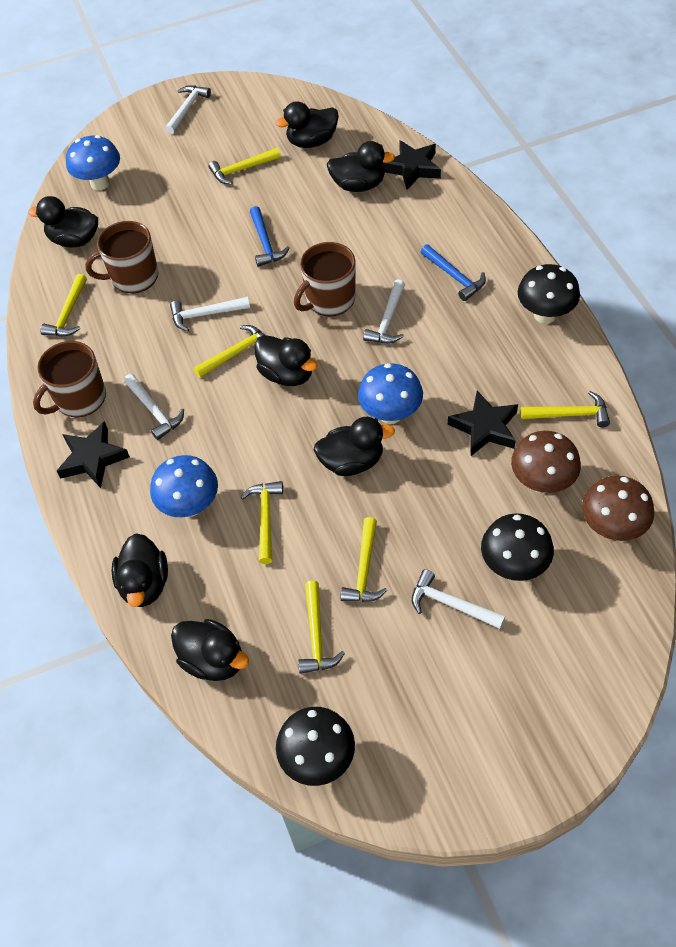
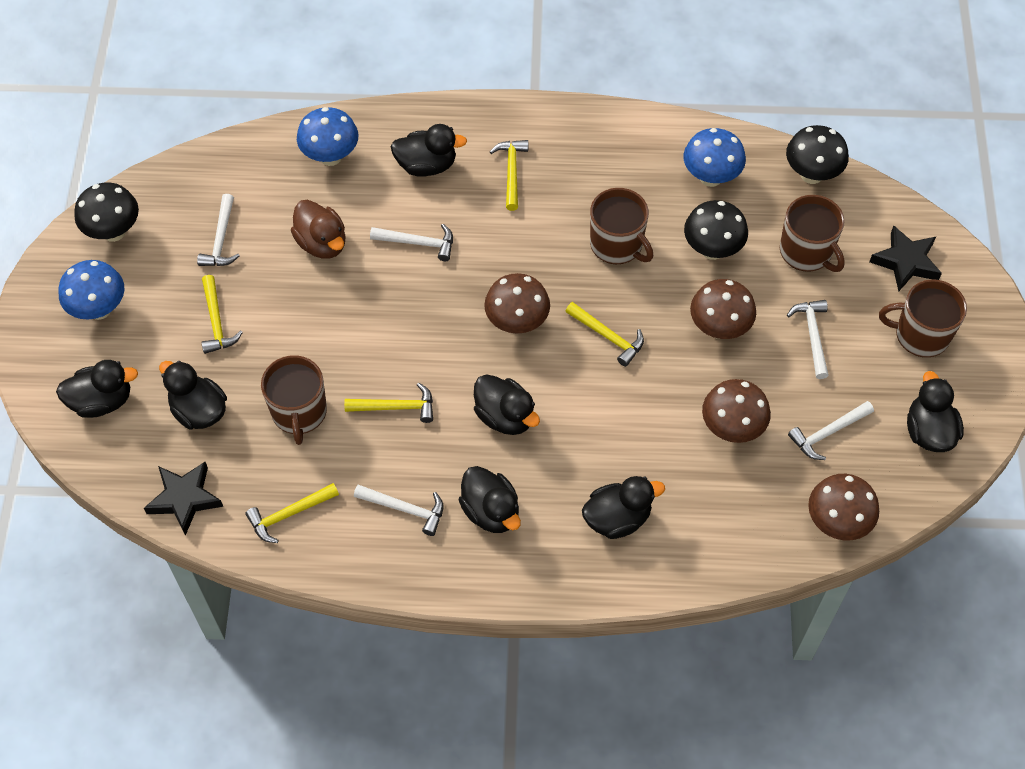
black star: 3 -> 2
blue hammer: 2 -> 0
brown duck: 0 -> 1
brown mug: 3 -> 4
brown mushroom: 2 -> 4
yellow hammer: 7 -> 5

